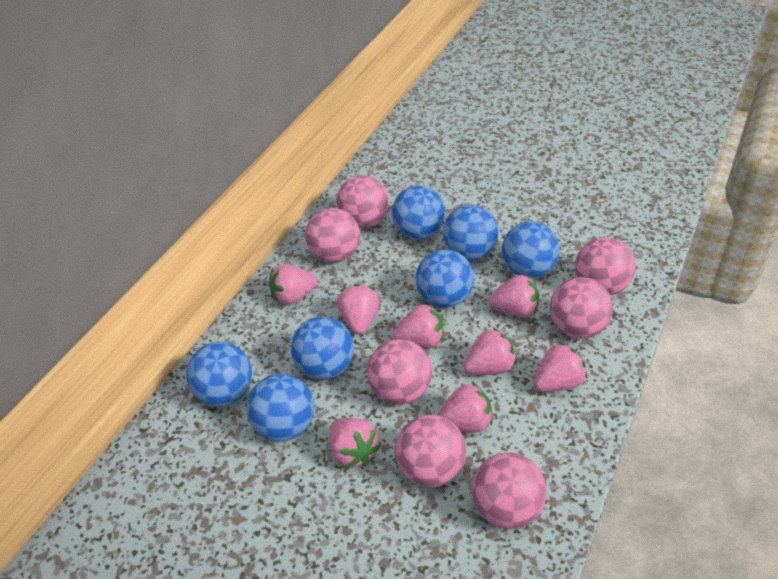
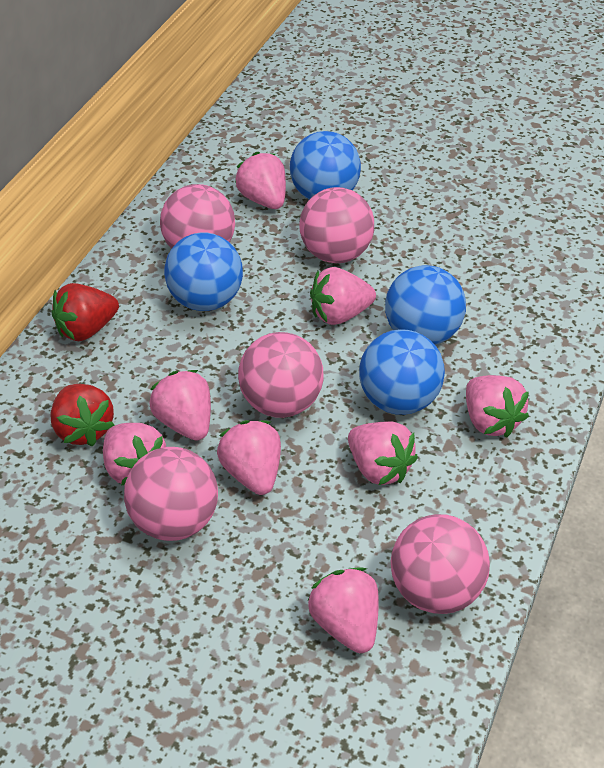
blue ball: 7 -> 4
pink ball: 7 -> 5
red strawberry: 0 -> 2

